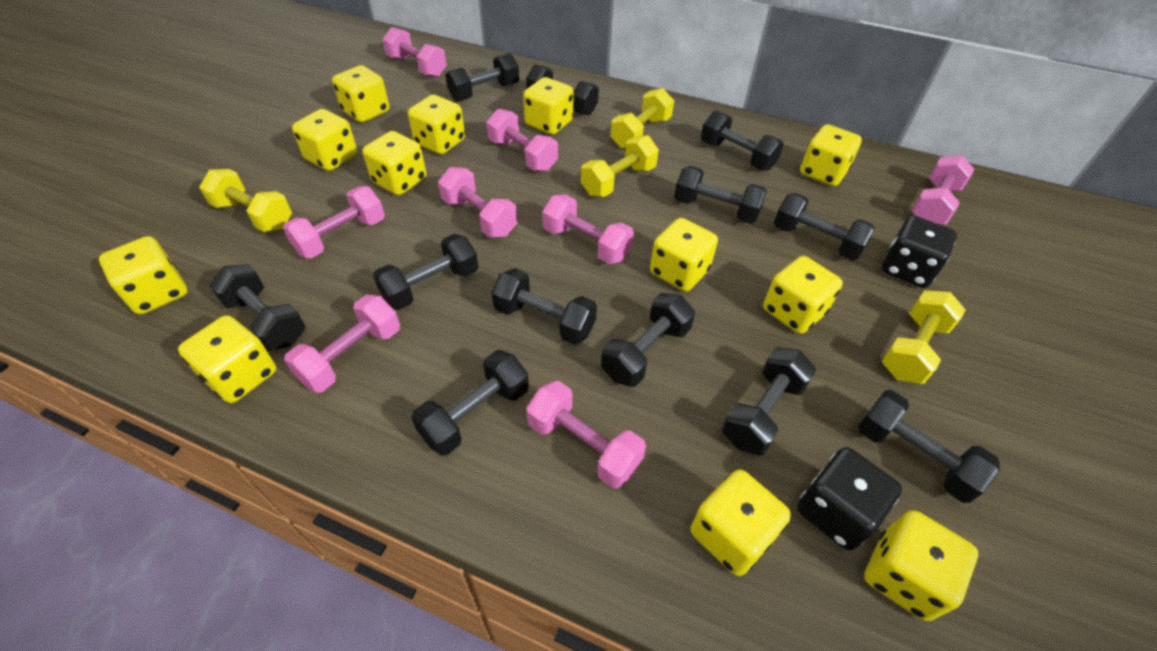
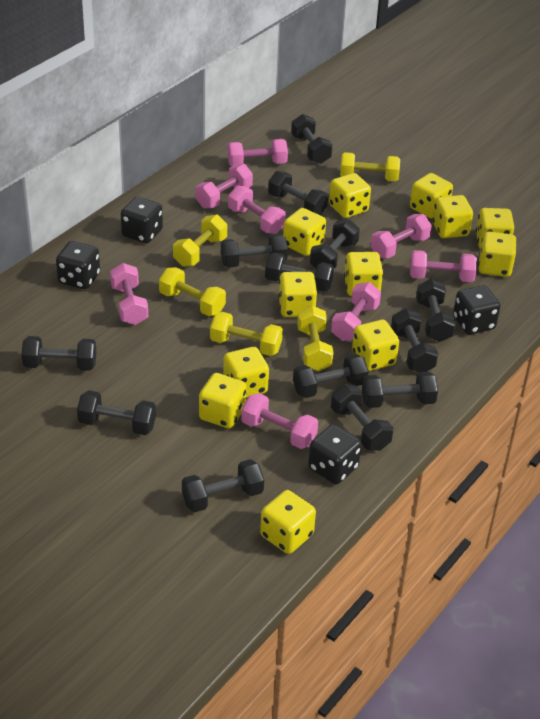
black dice: 2 -> 4
black dumbbell: 12 -> 13
yellow dumbbell: 4 -> 5

